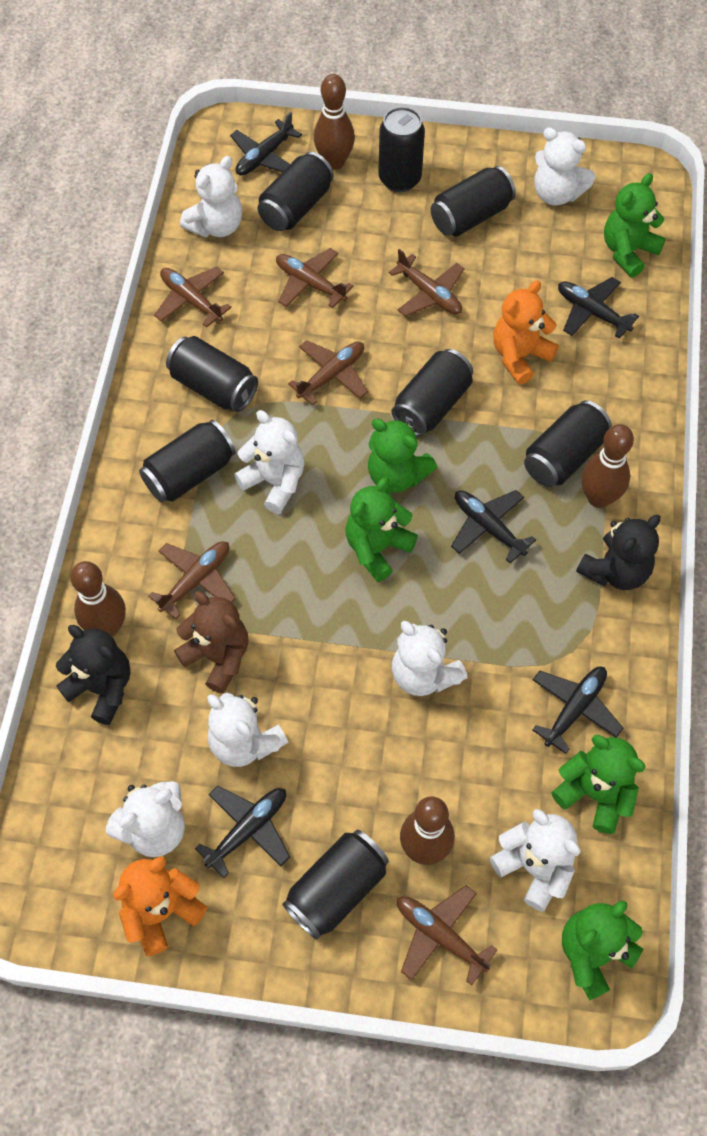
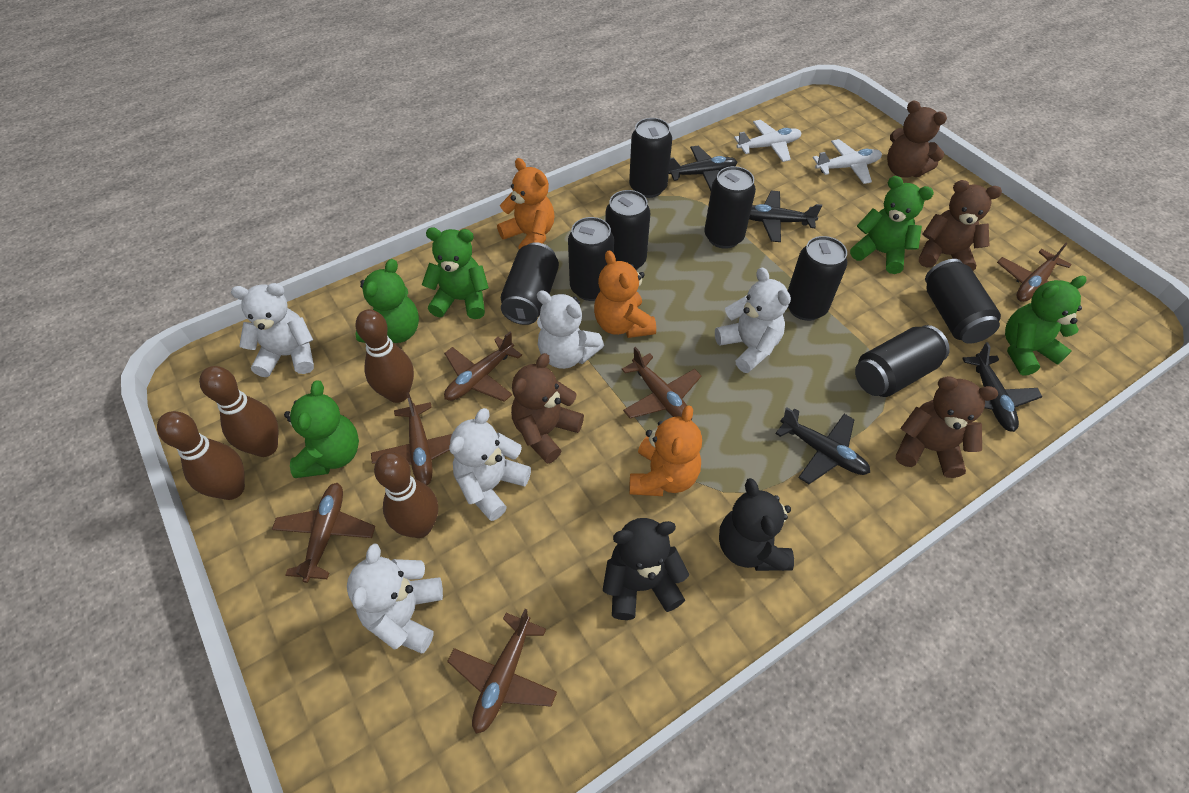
black plane: 5 -> 4
brown teddy bear: 1 -> 4
orange teddy bear: 2 -> 3
white plane: 0 -> 2
white teddy bear: 7 -> 5

